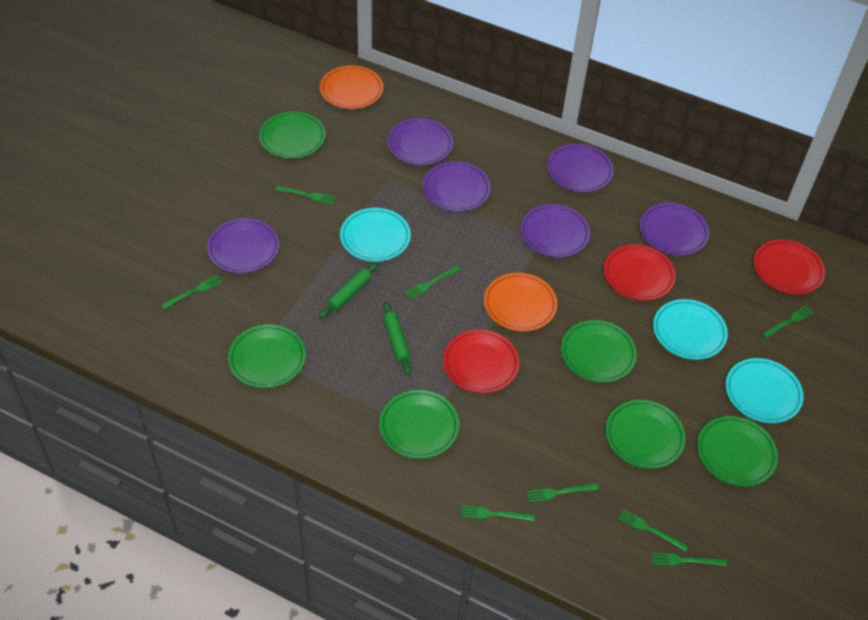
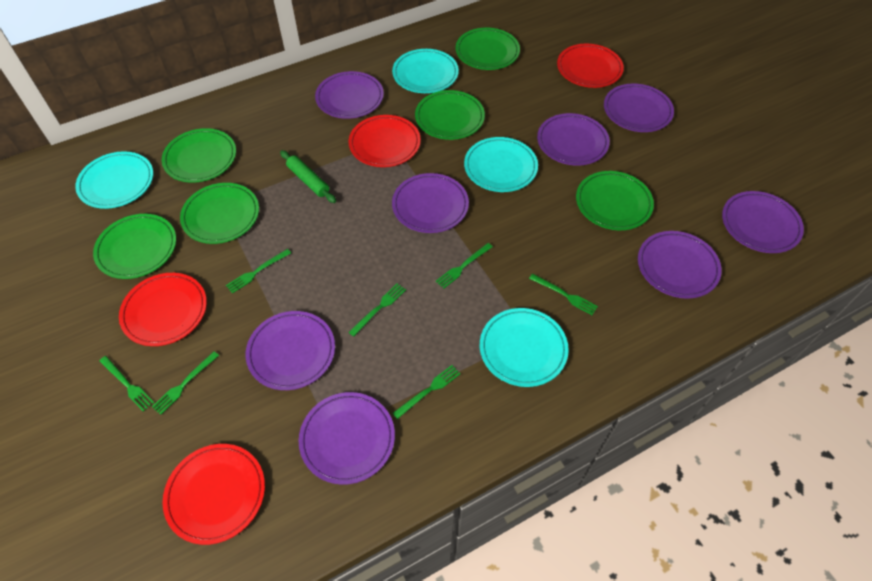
green fork: 8 -> 7
green rolling pin: 2 -> 1
orange plate: 2 -> 0
purple plate: 6 -> 8
red plate: 3 -> 4
turquoise plate: 3 -> 4

